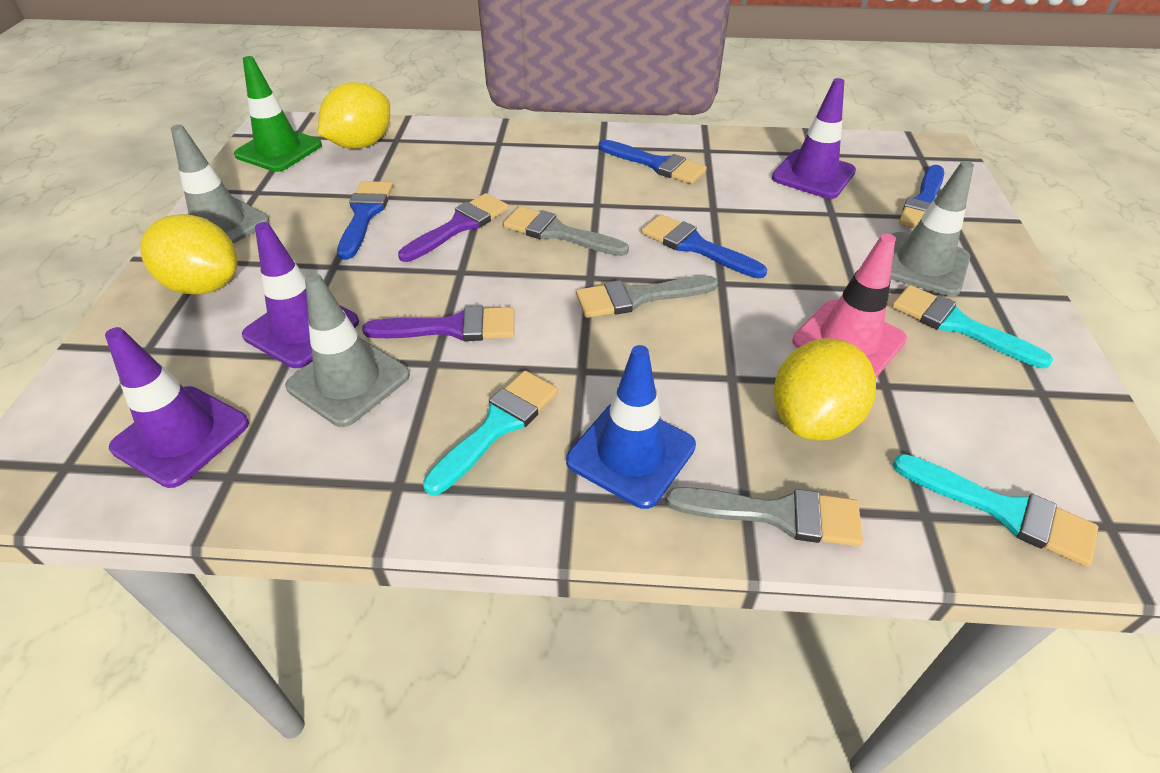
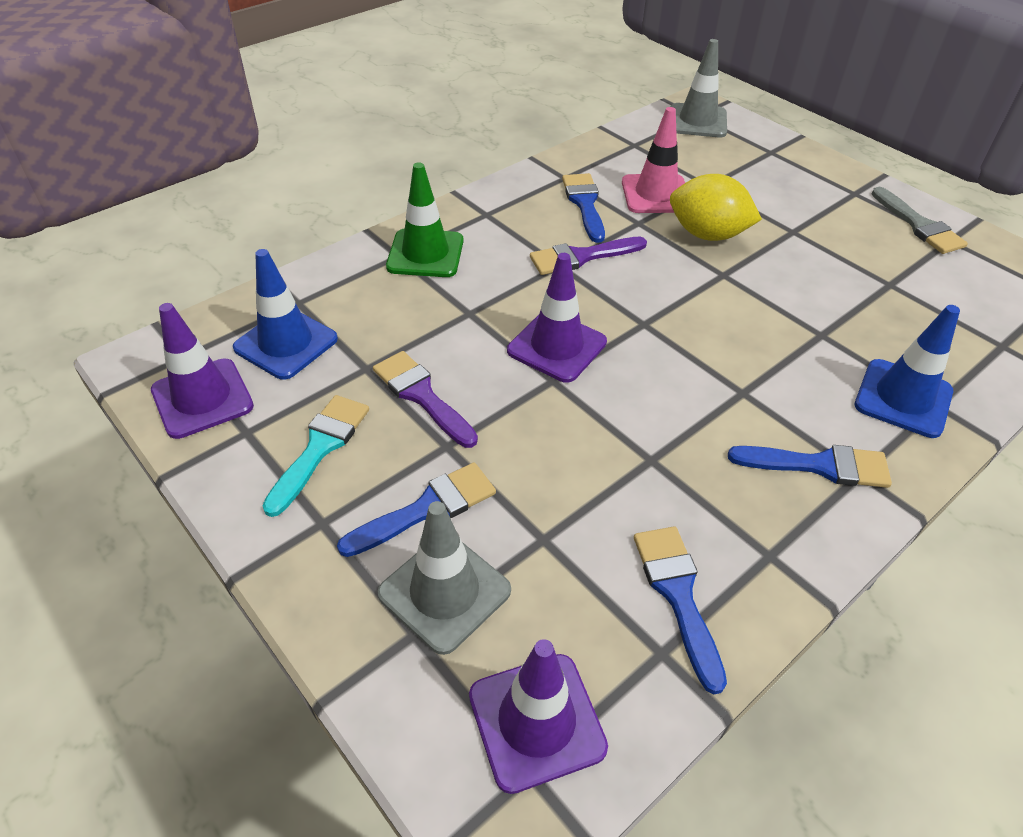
blue traffic cone: 1 -> 2
grey brush: 3 -> 1
grey traffic cone: 3 -> 2
turquoise brush: 3 -> 1
yellow lemon: 3 -> 1

